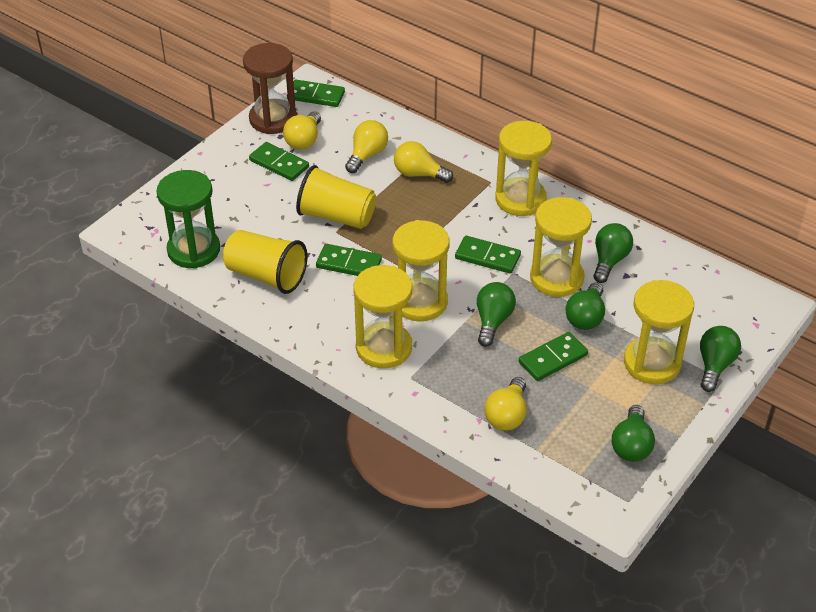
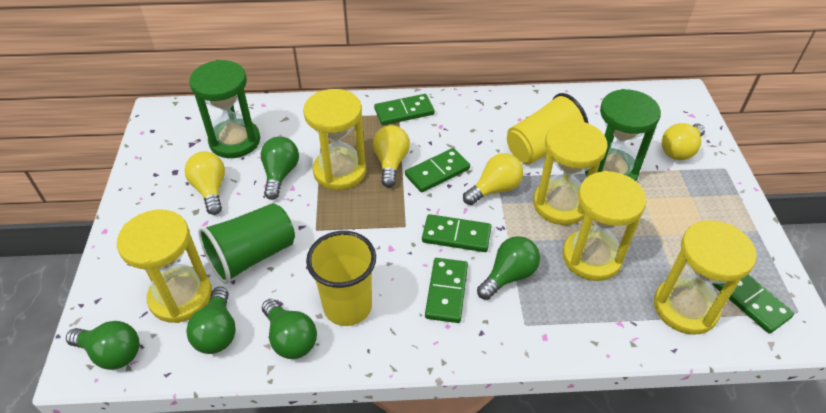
brown hourglass: 1 -> 0
green cup: 0 -> 1
green hourglass: 1 -> 2

